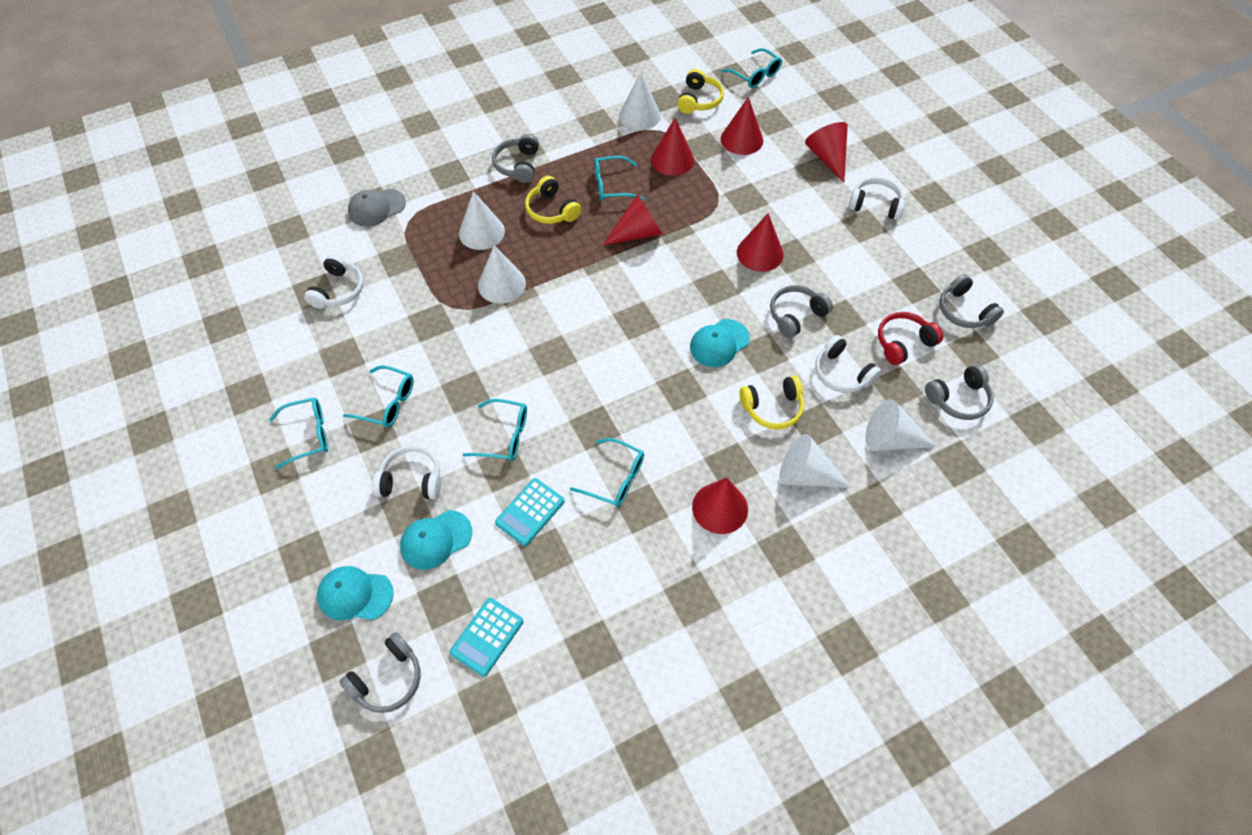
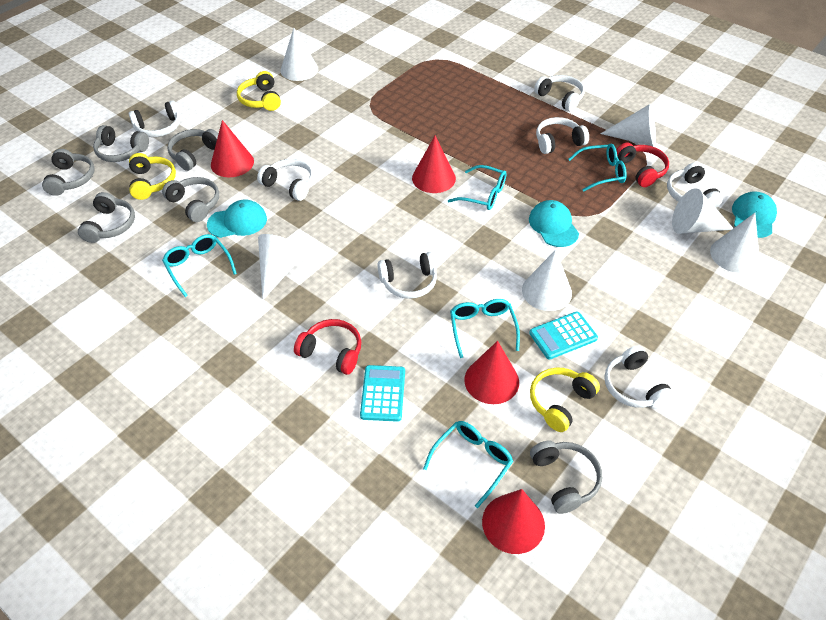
grey cap: 1 -> 0
grey headphones: 5 -> 6
red cone: 6 -> 4
red headphones: 1 -> 2
turquoise glasses: 6 -> 5
white cone: 5 -> 6
white headphones: 4 -> 7

